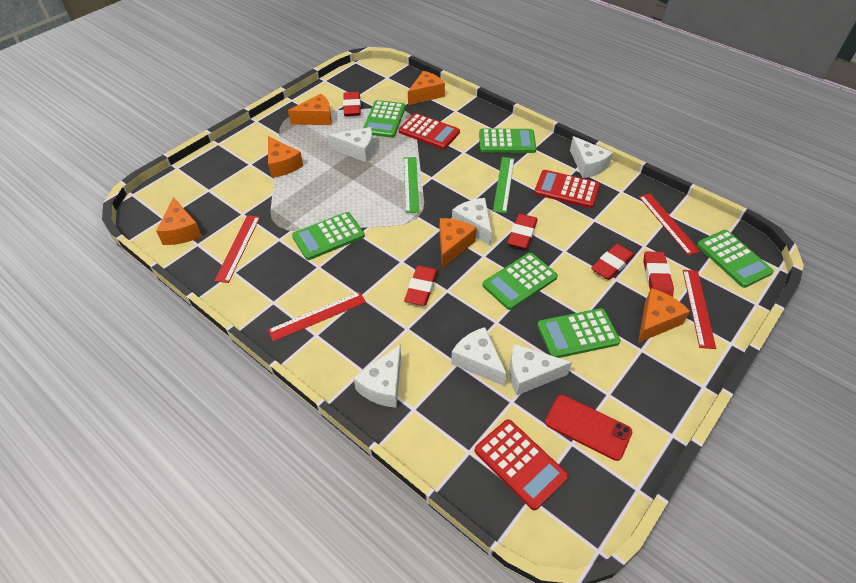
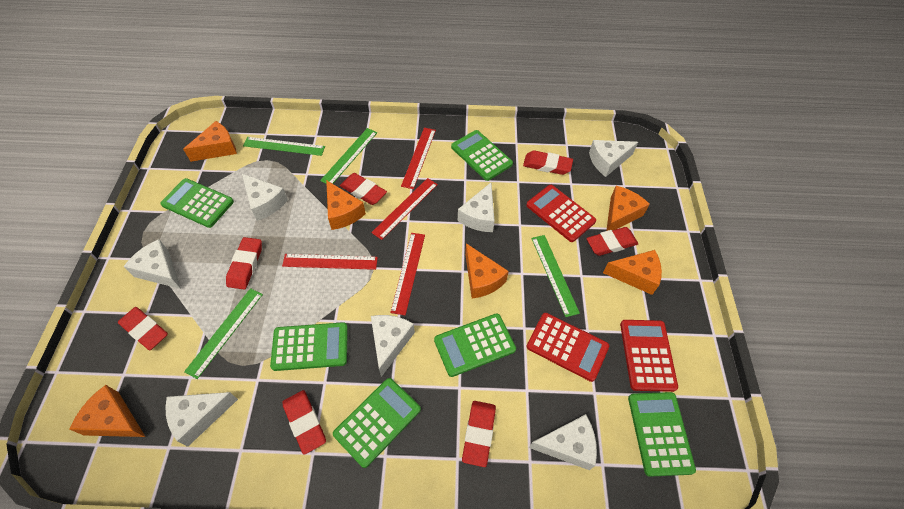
green ruler: 2 -> 4
red eraser: 5 -> 7
red phone: 1 -> 0
white cheese: 6 -> 7

